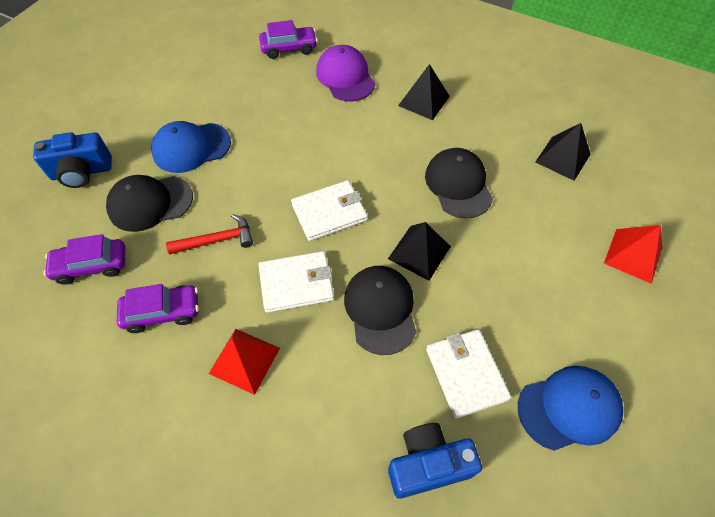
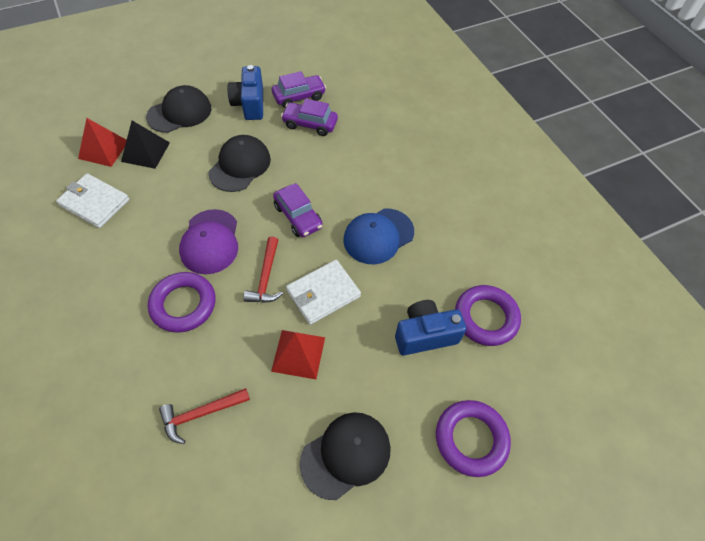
black pyramid: 3 -> 1
blue cap: 2 -> 1
purple ring: 0 -> 3
red hammer: 1 -> 2
white wallet: 3 -> 2

